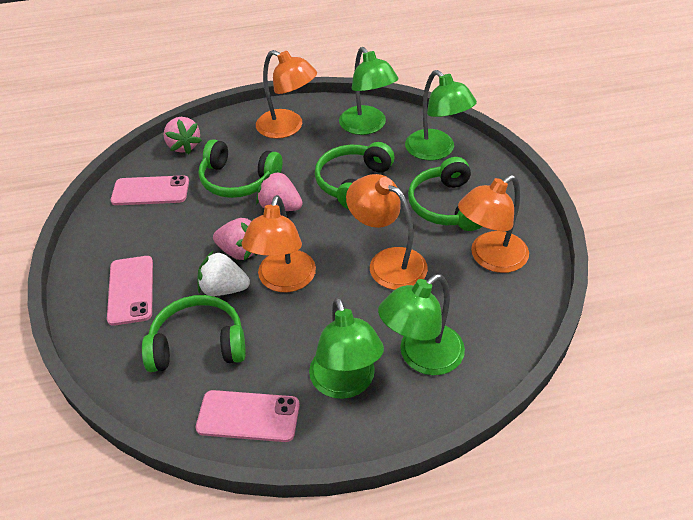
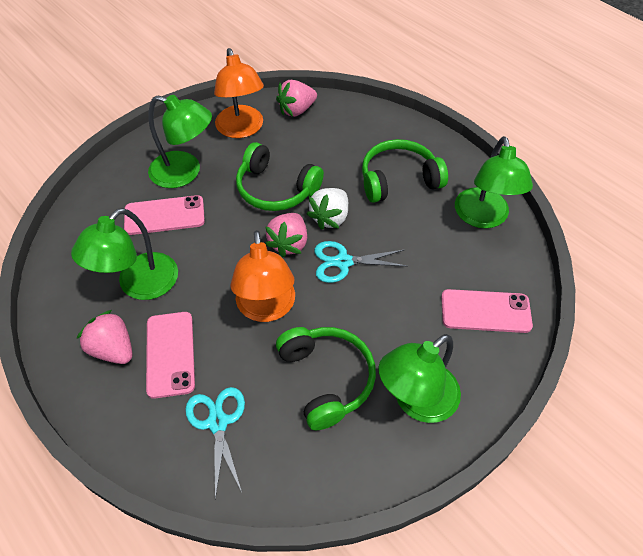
green headphones: 4 -> 3
orange lamp: 4 -> 2
turquoise scissors: 0 -> 2

